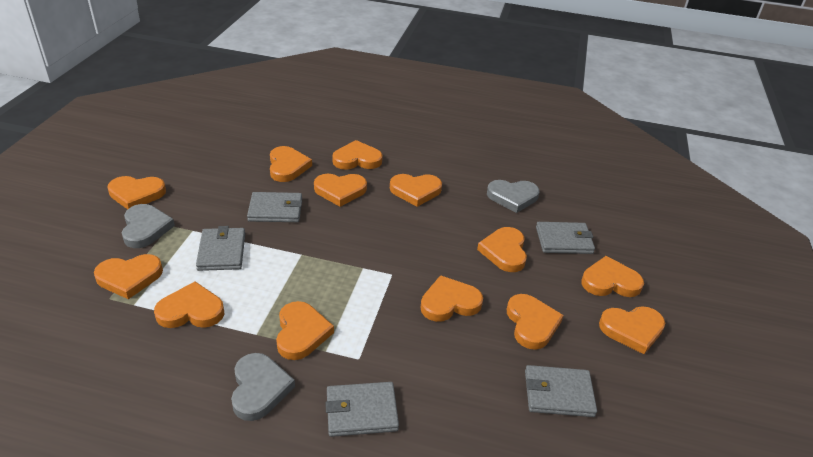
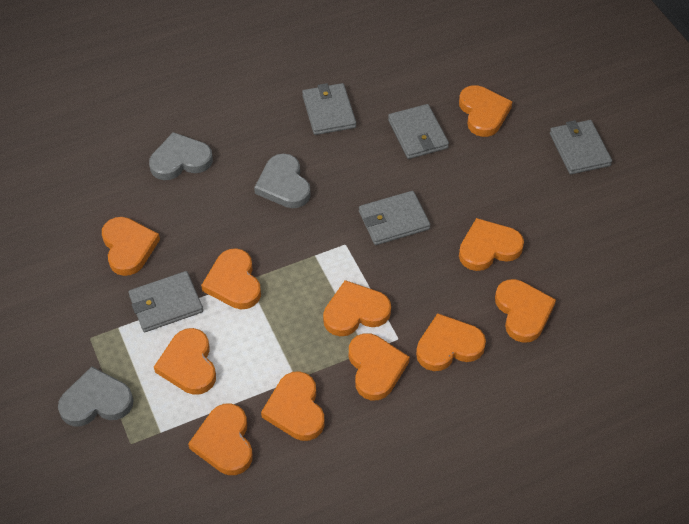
orange heart: 13 -> 11

